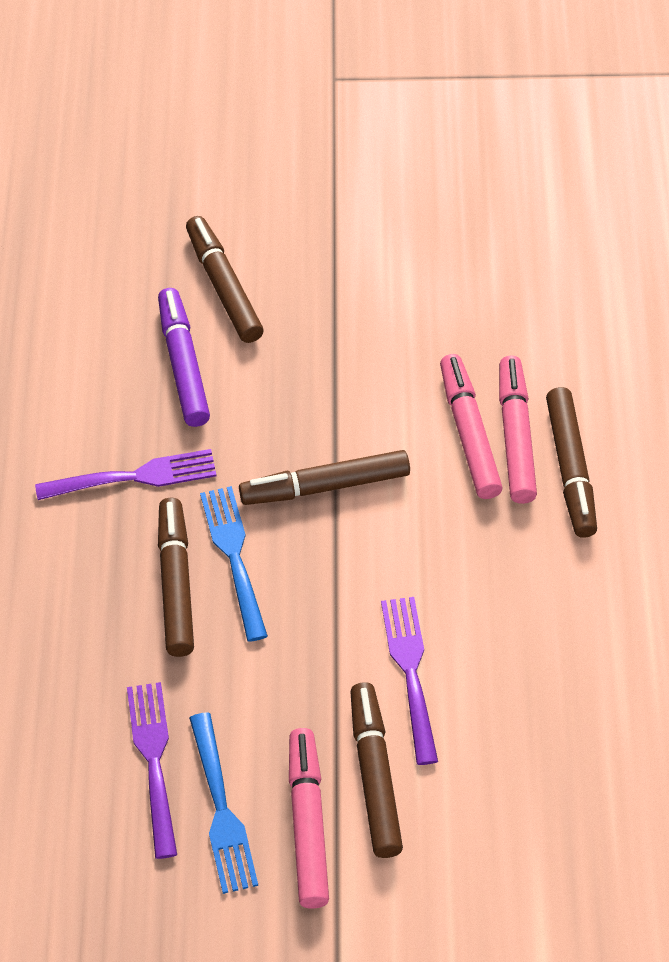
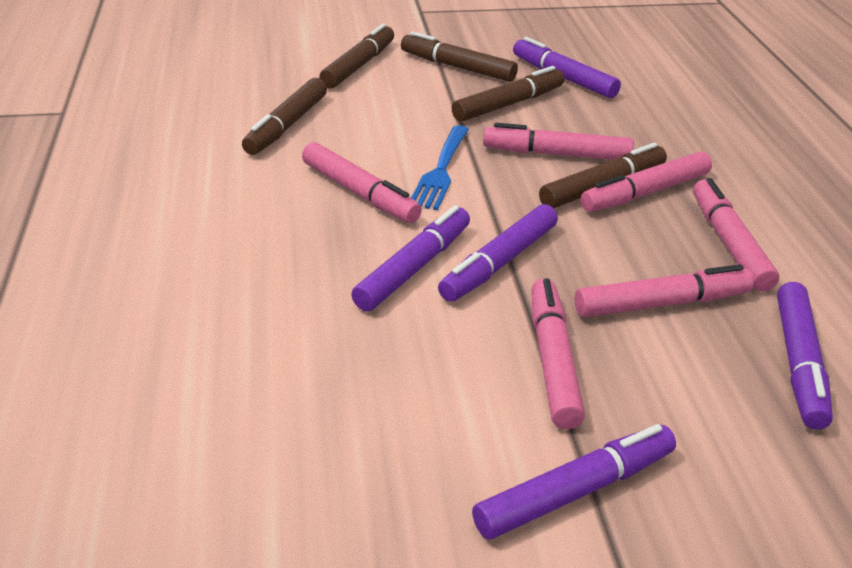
blue fork: 2 -> 1
pink marker: 3 -> 6
purple fork: 3 -> 0
purple marker: 1 -> 5

